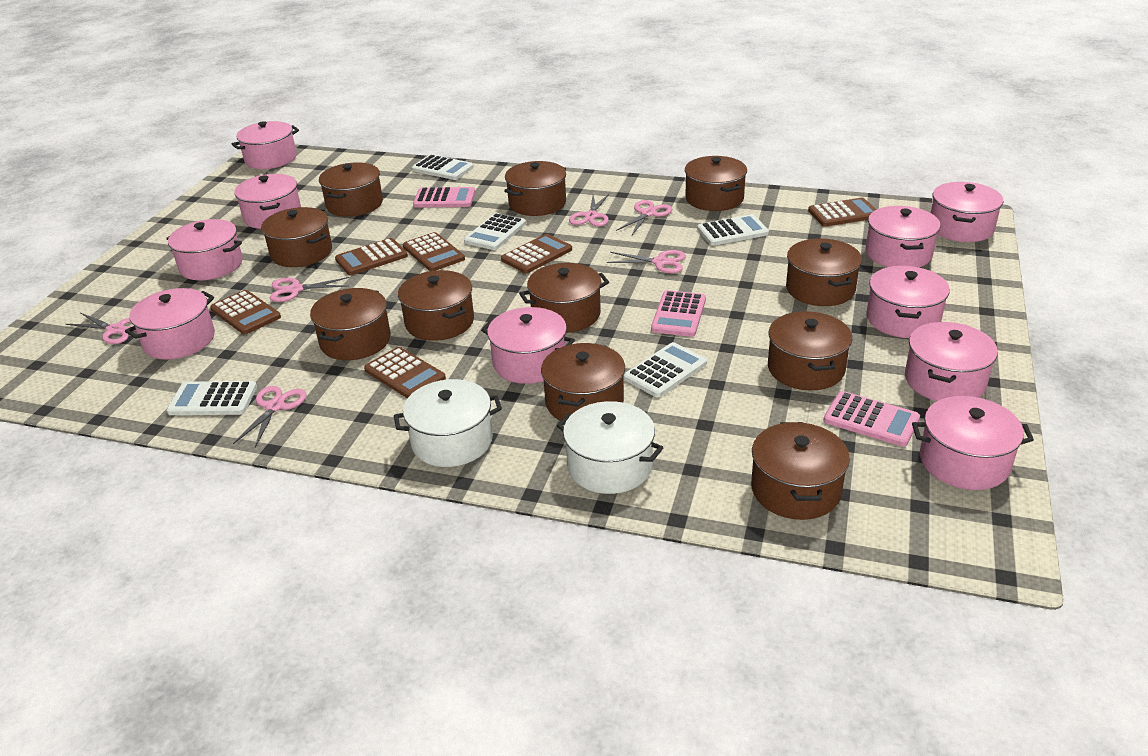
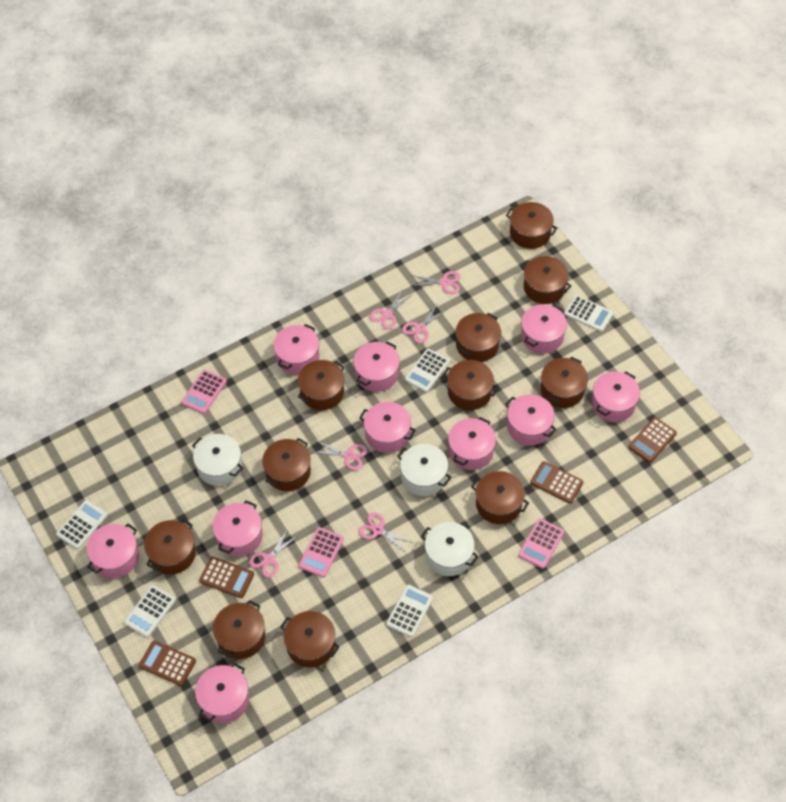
brown calculator: 6 -> 4
white pot: 2 -> 3

